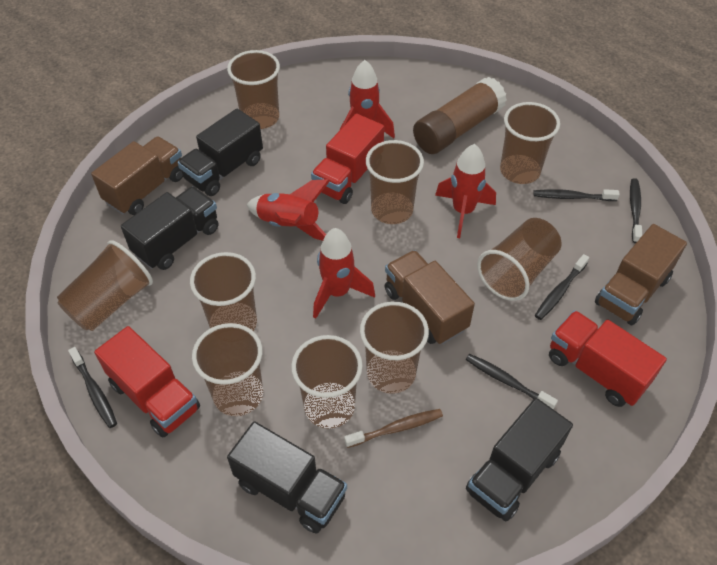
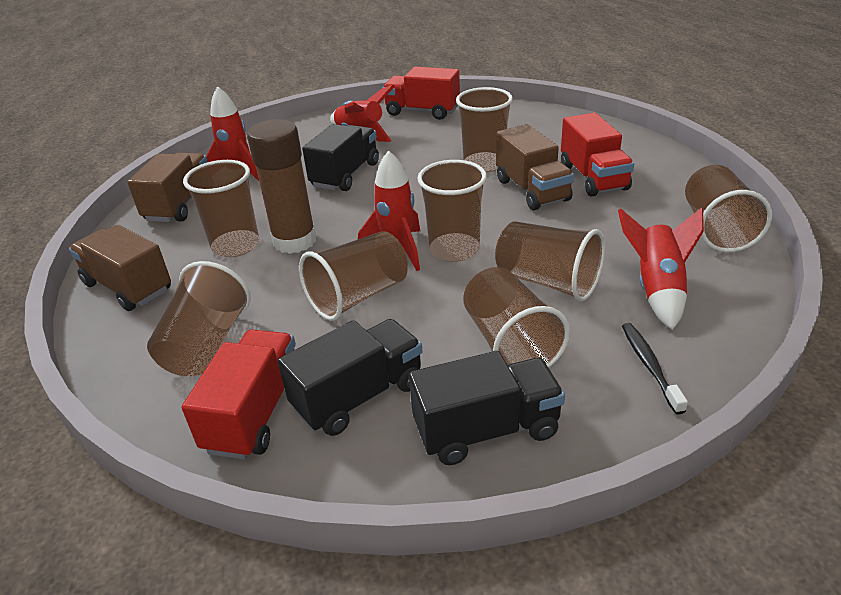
black toothbrush: 5 -> 1
black truck: 4 -> 3
brown cup: 9 -> 8
brown toothbrush: 1 -> 0

